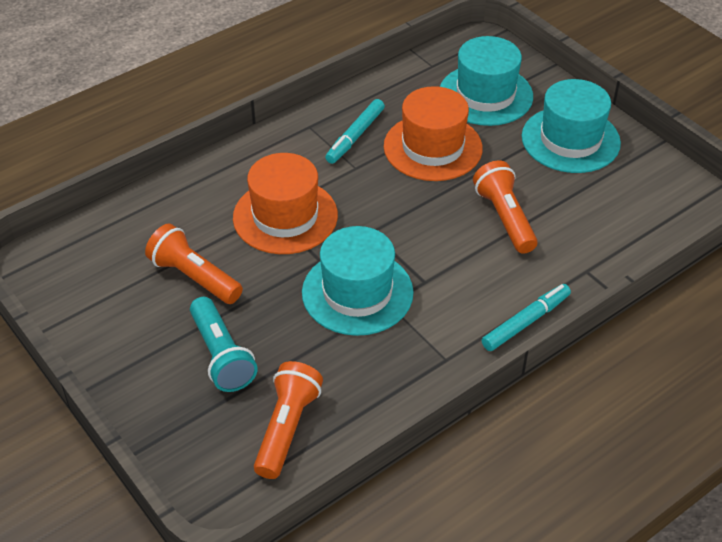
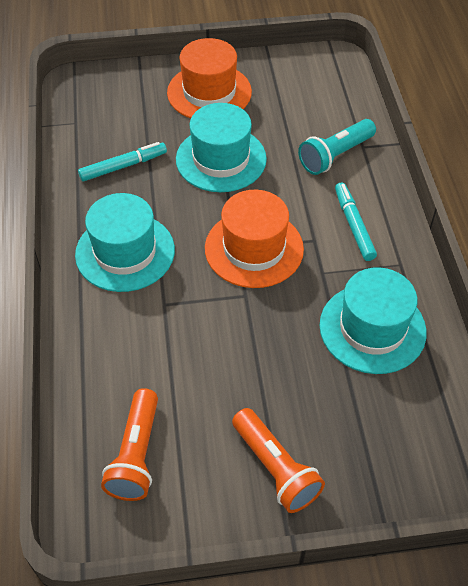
orange flashlight: 3 -> 2

